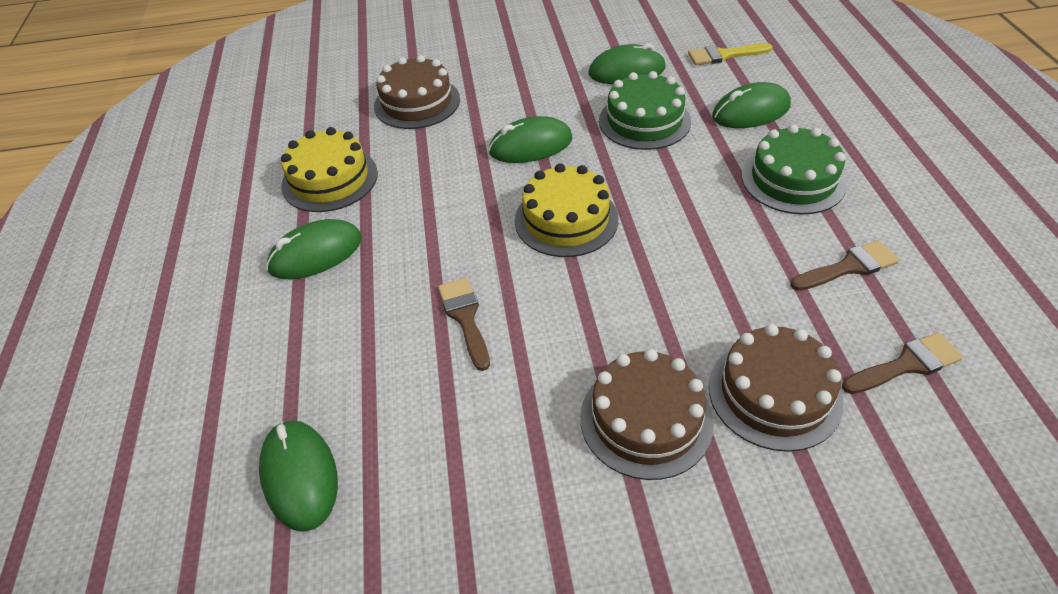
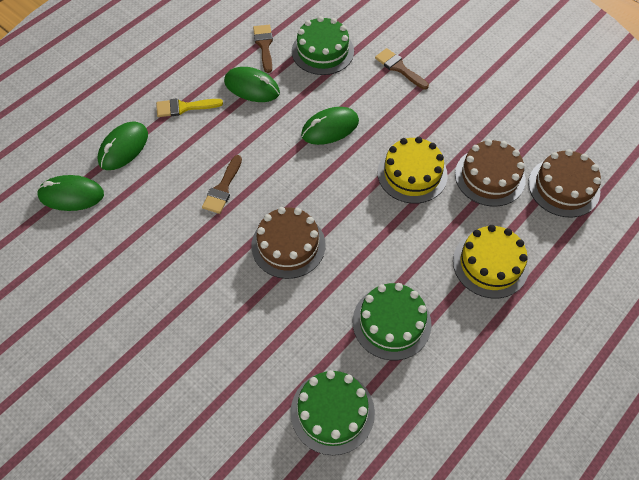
green cake: 2 -> 3
green mouse: 5 -> 4

